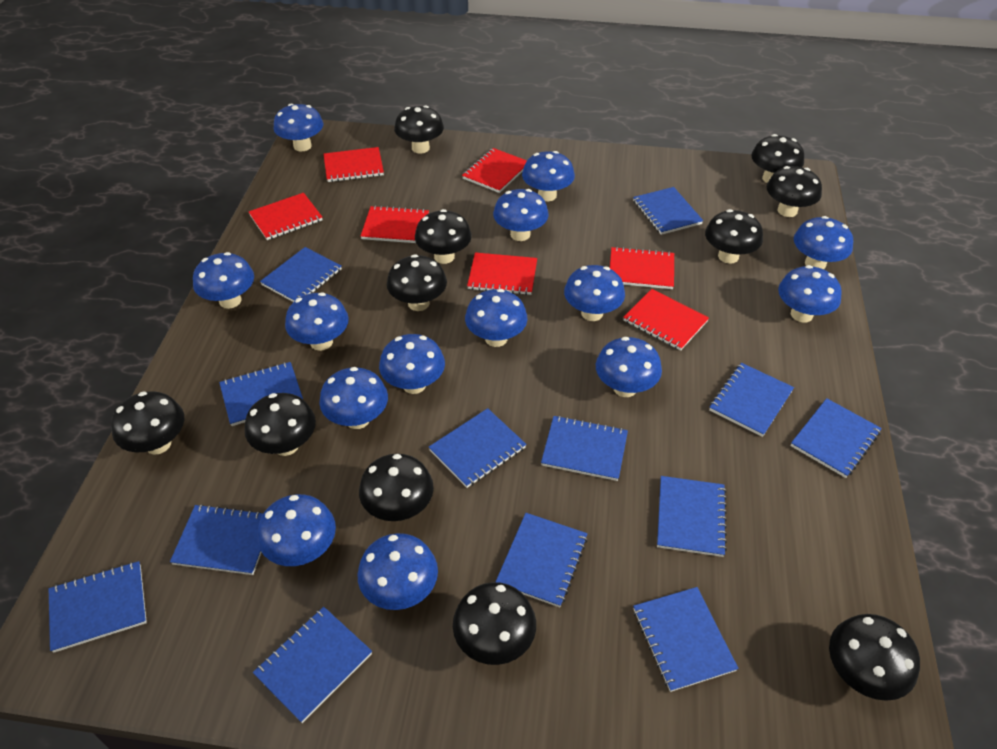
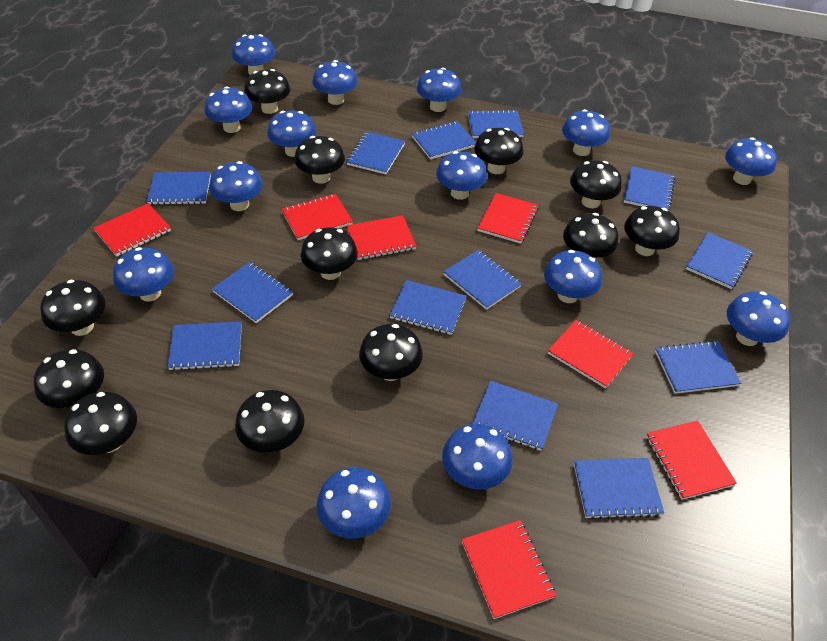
black mushroom: 11 -> 12

